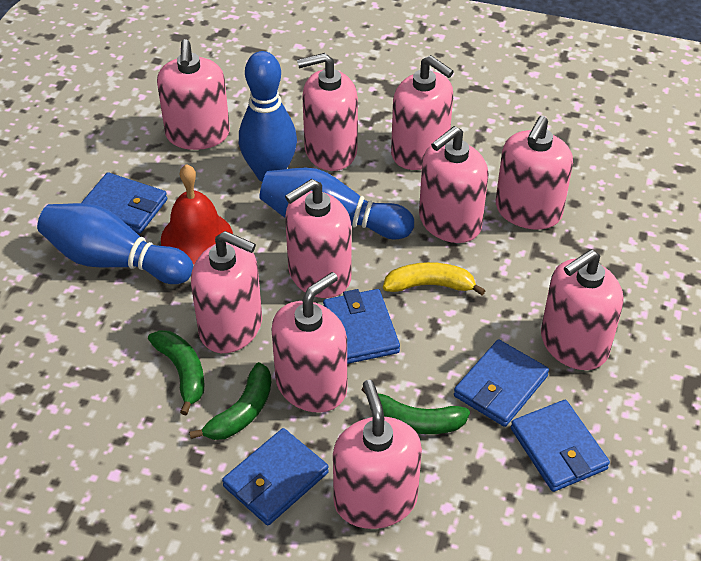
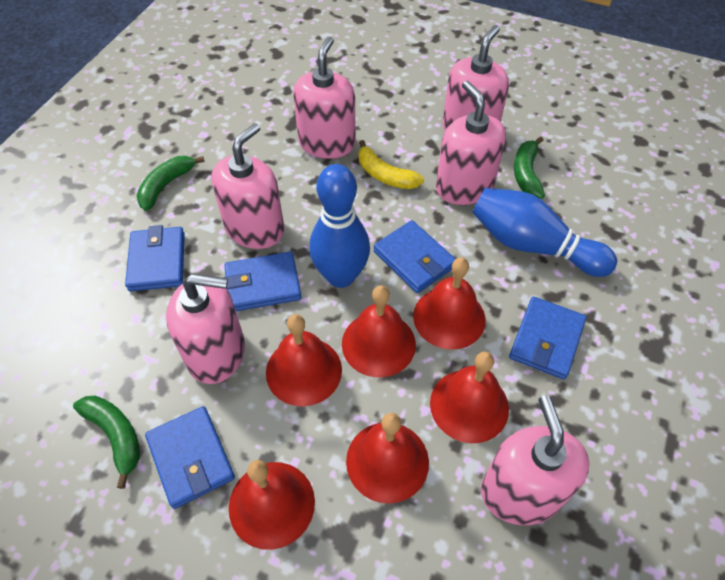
blue bowling pin: 3 -> 2
pink soap dispenser: 10 -> 6
red bell: 1 -> 6

